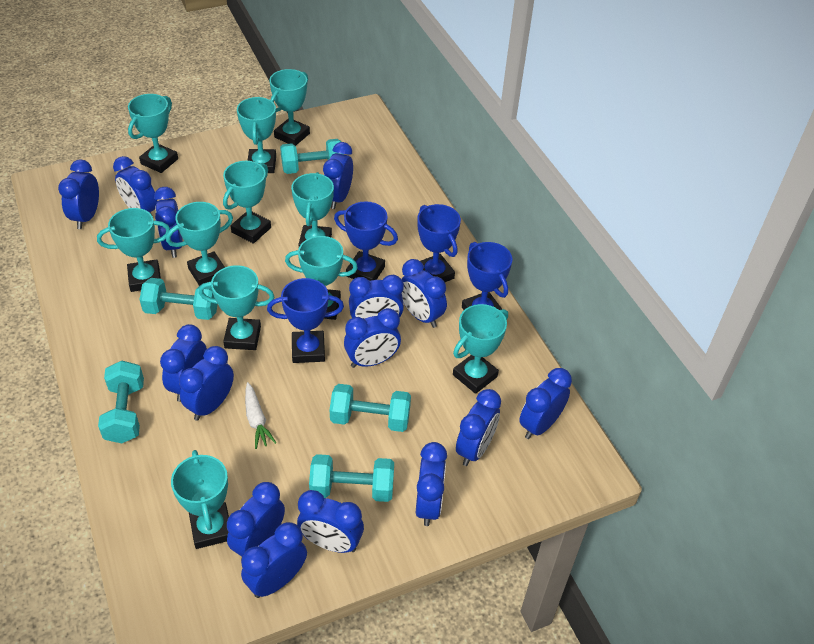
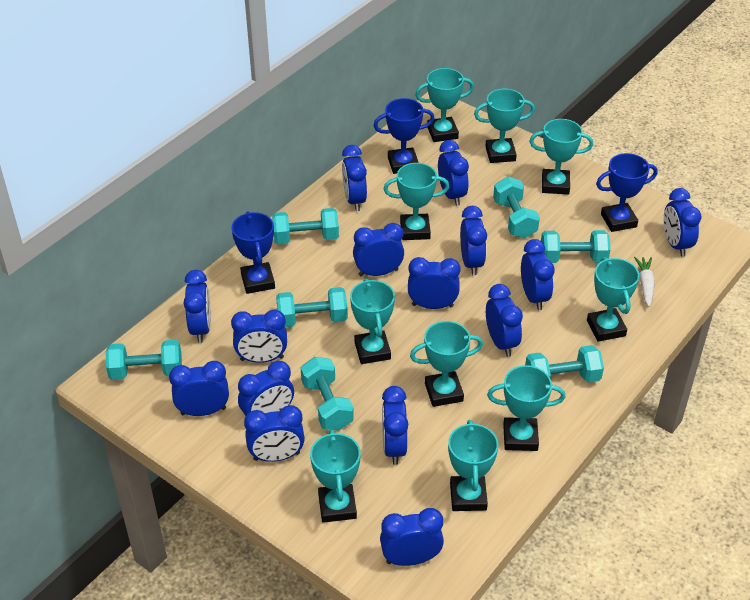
blue trophy: 4 -> 3
turquoise dumbbell: 5 -> 7
turquoise trophy: 11 -> 10

